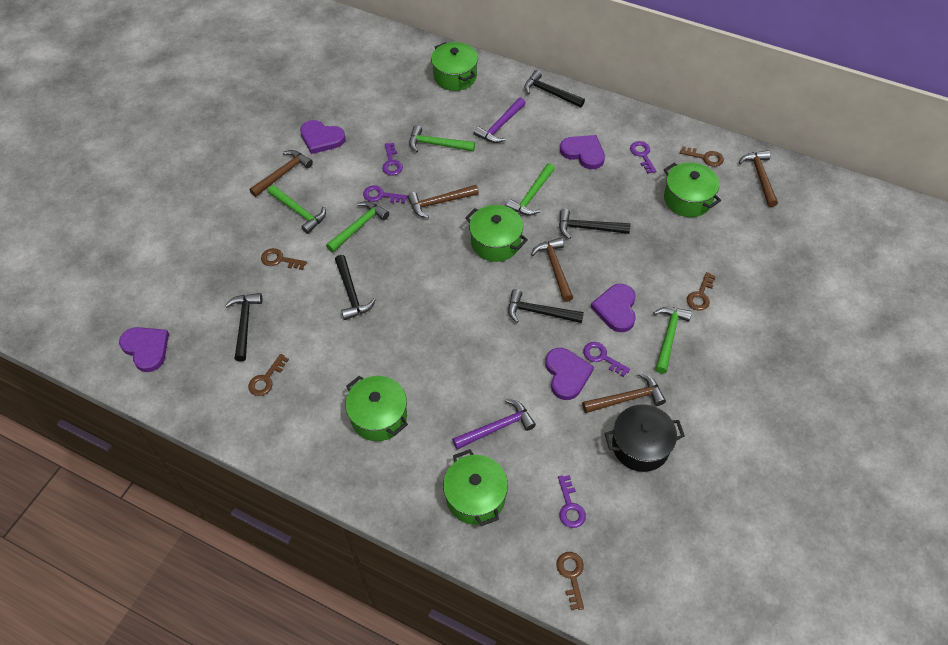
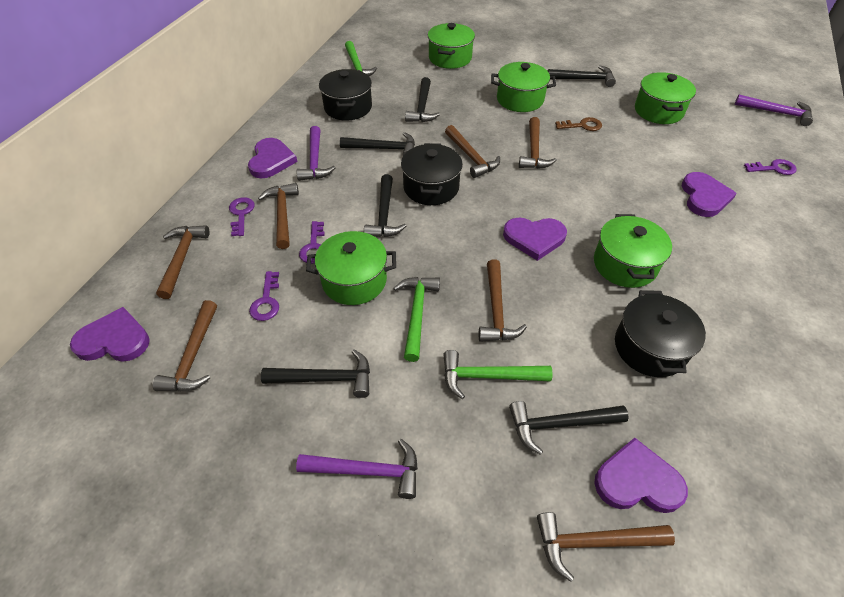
black hammer: 5 -> 6
black pot: 1 -> 3
brown hammer: 5 -> 7
brown key: 5 -> 1
green hammer: 5 -> 3
purple hammer: 2 -> 3
purple key: 5 -> 4

